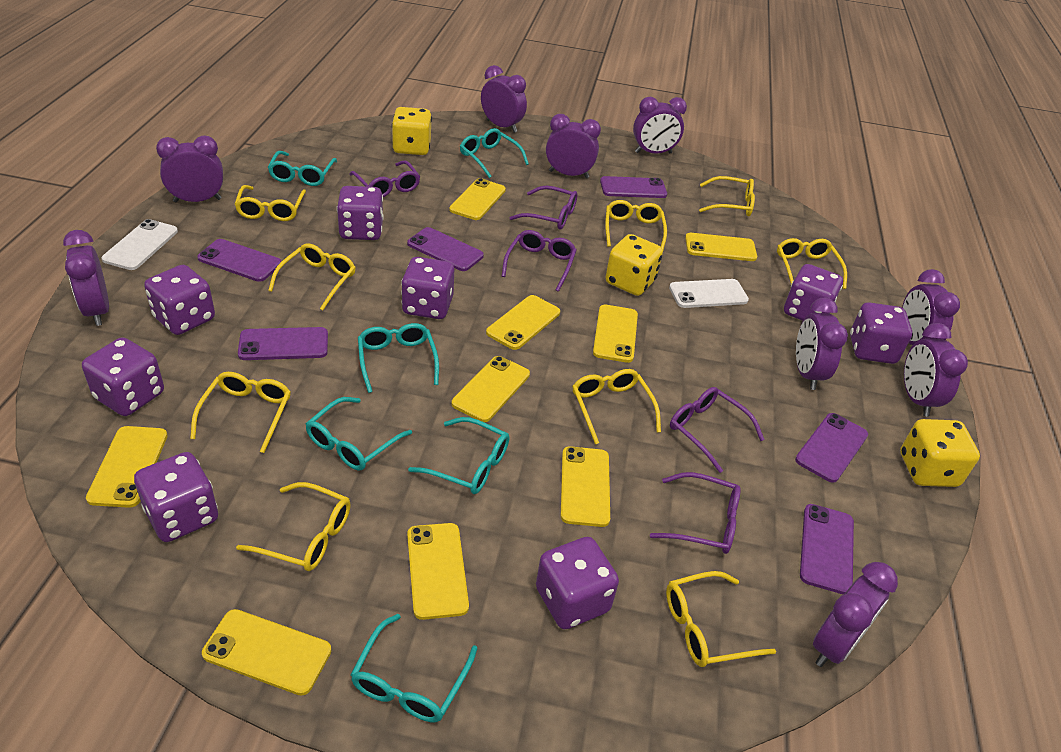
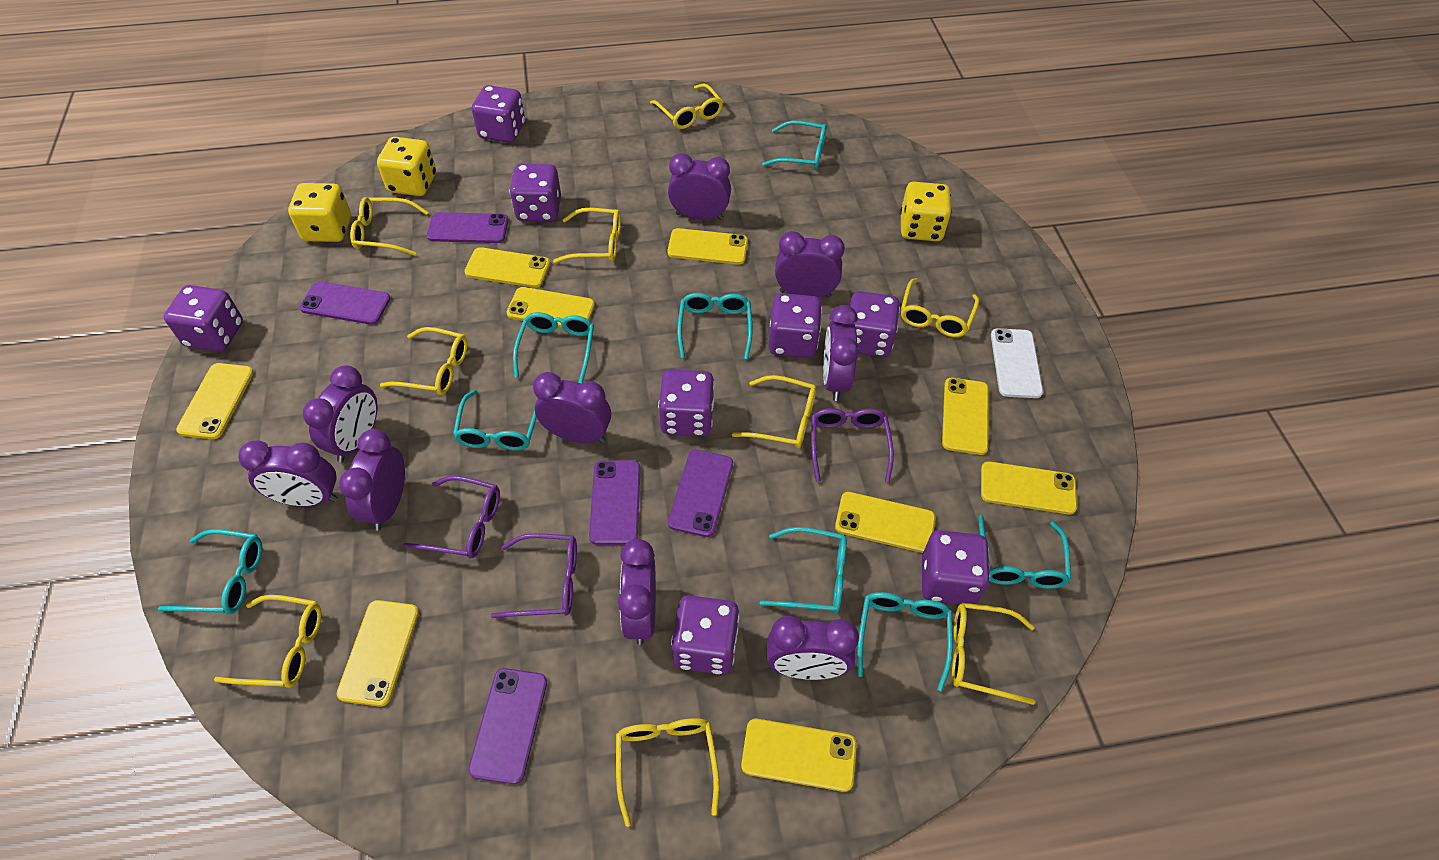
purple glasses: 5 -> 3
purple phone: 6 -> 5
turquoise glasses: 6 -> 8
white phone: 2 -> 1

